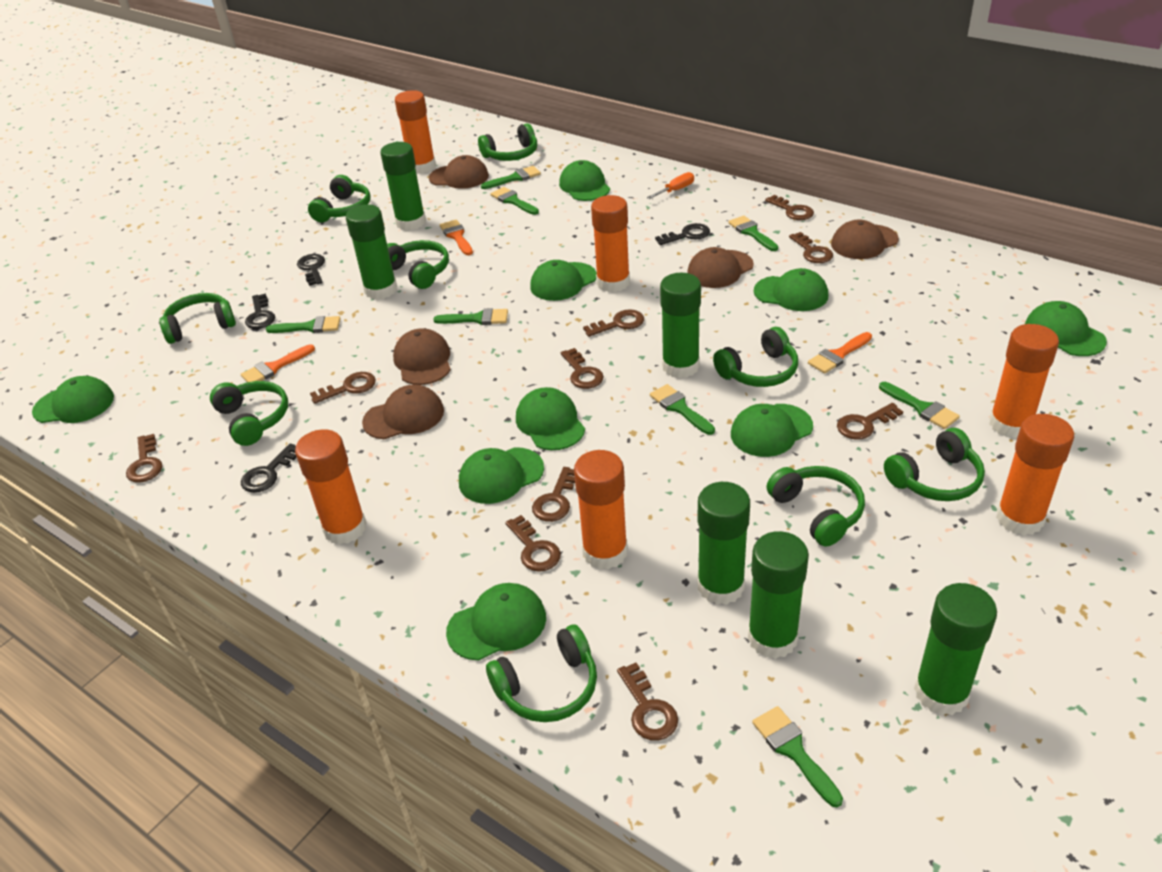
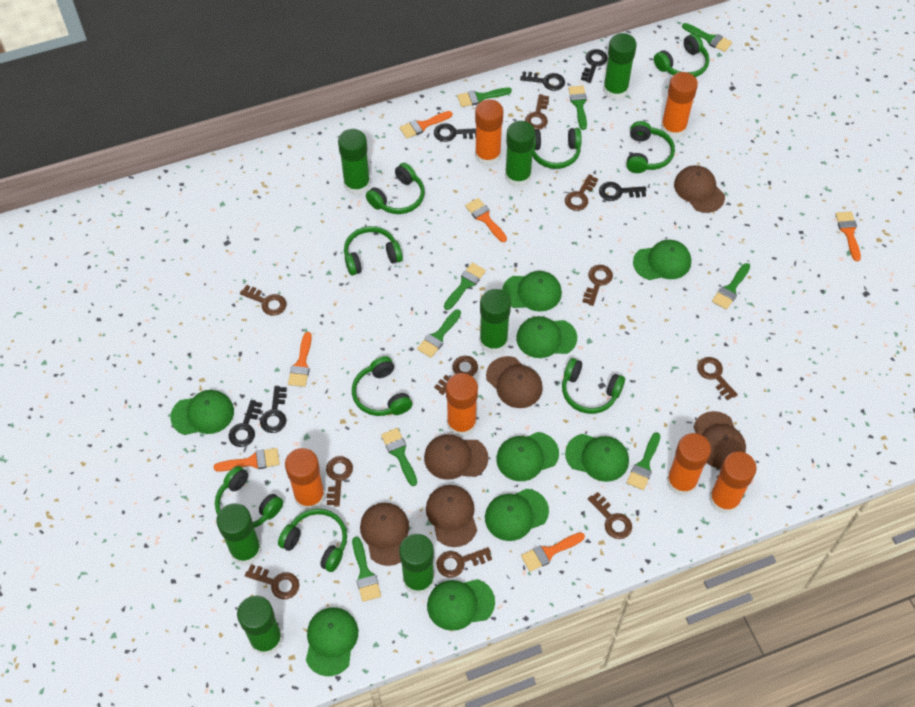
black key: 4 -> 6
brown cap: 5 -> 6
green brush: 8 -> 9
green glue stick: 6 -> 7
orange brush: 3 -> 6
orange screwdriver: 1 -> 0

